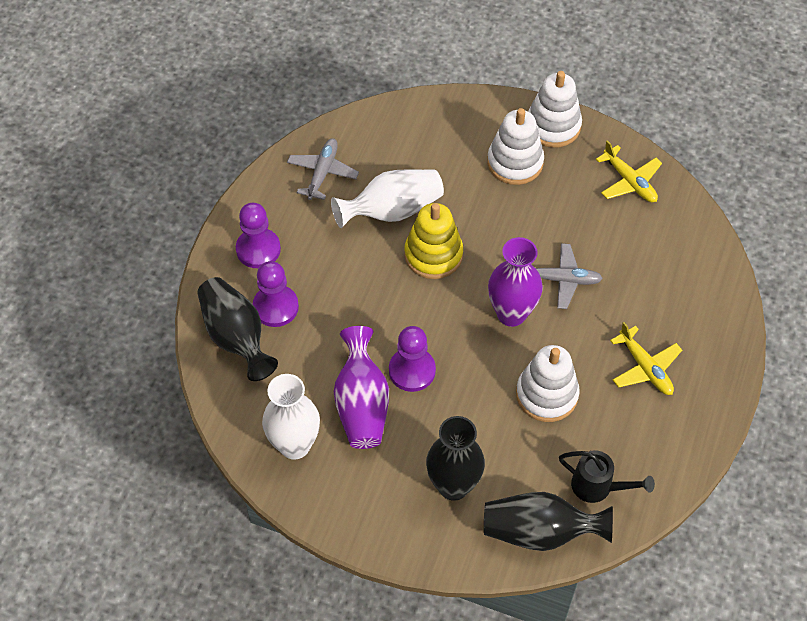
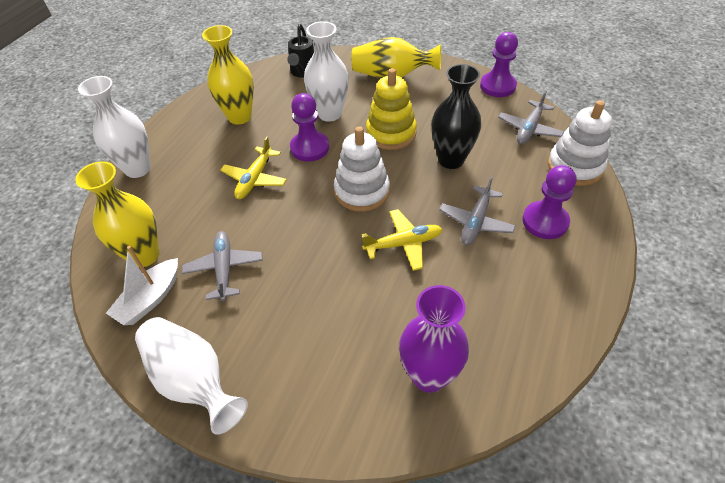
black vase: 3 -> 1
grey plane: 2 -> 3
purple vase: 2 -> 1
white boat: 0 -> 1
white stacking toy: 3 -> 2
white vase: 2 -> 3
yellow vase: 0 -> 3

